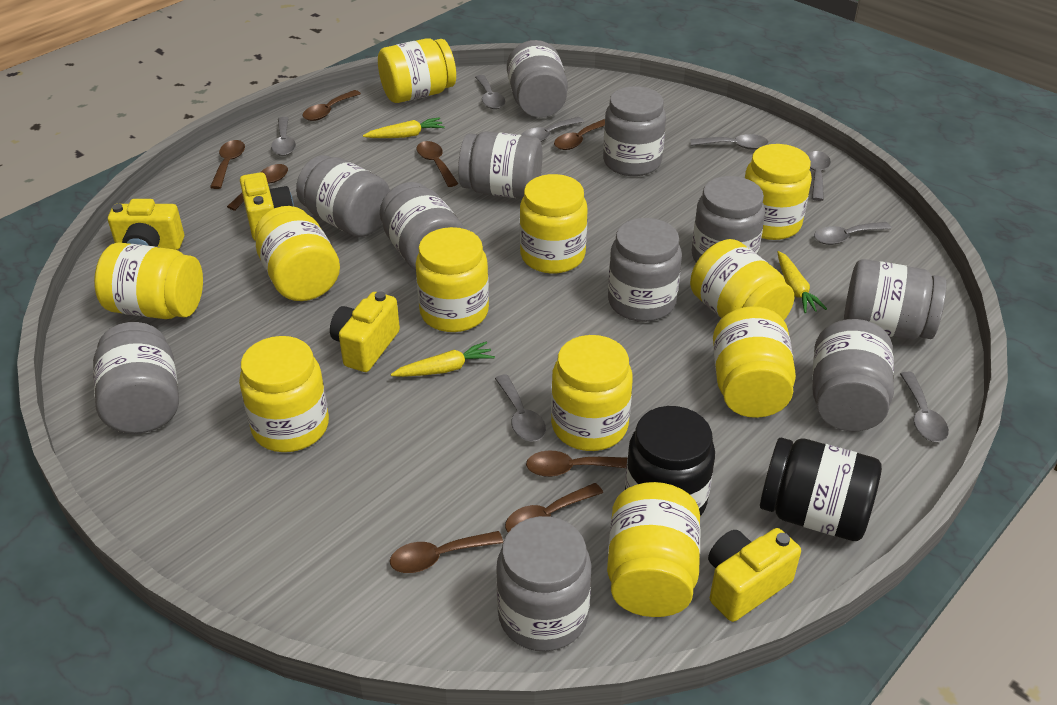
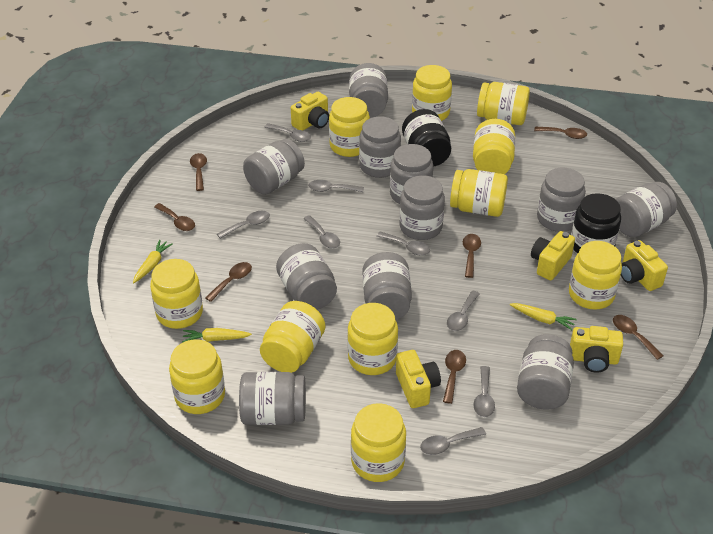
brown spoon: 8 -> 7
yellow camera: 4 -> 5

